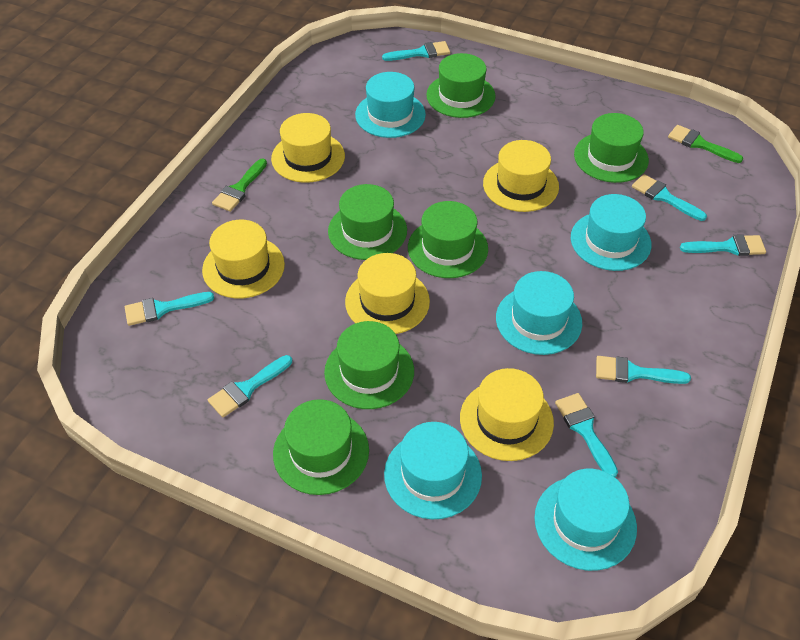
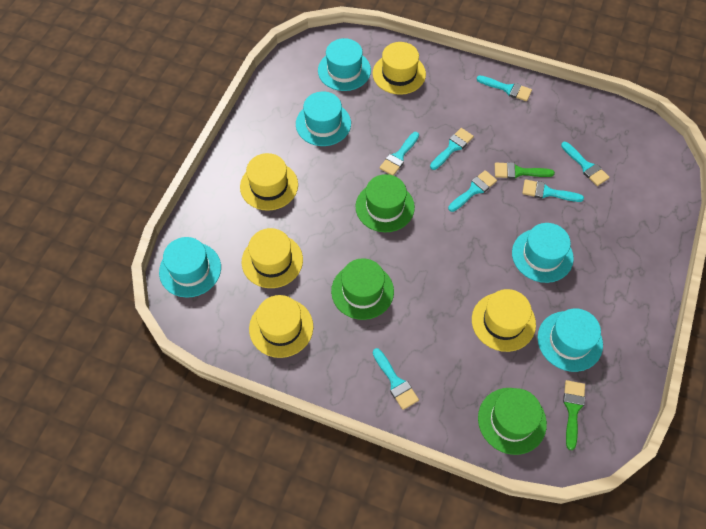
green hat: 6 -> 3

